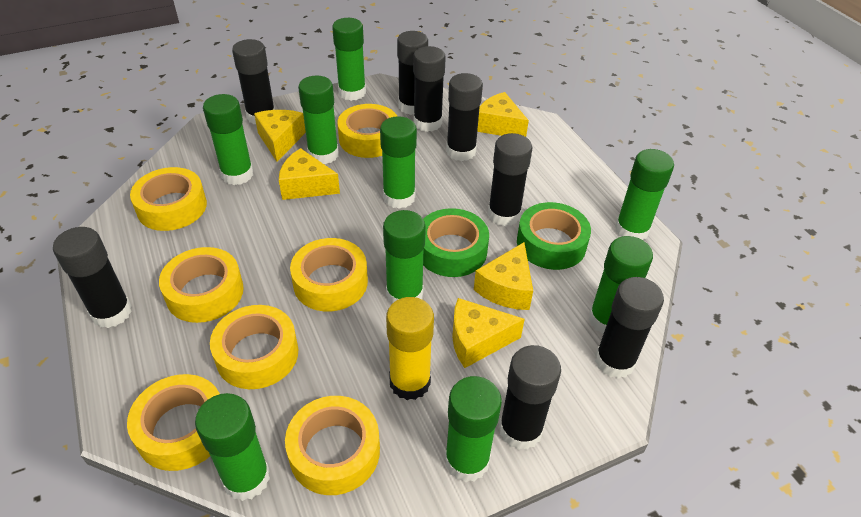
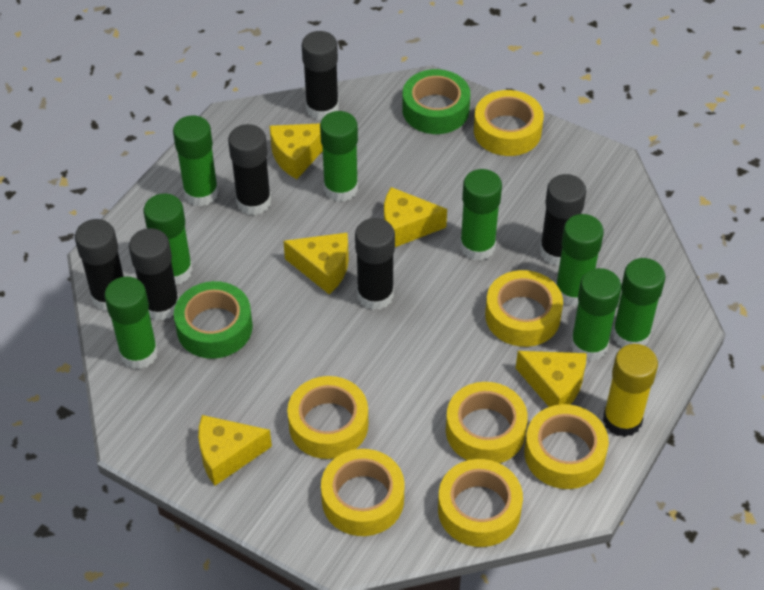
black glue stick: 8 -> 6
green glue stick: 9 -> 8

